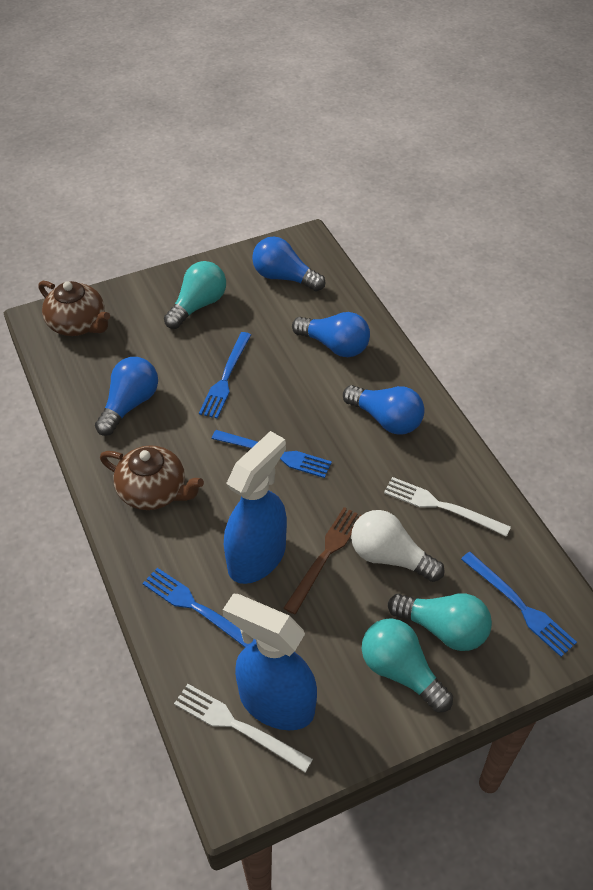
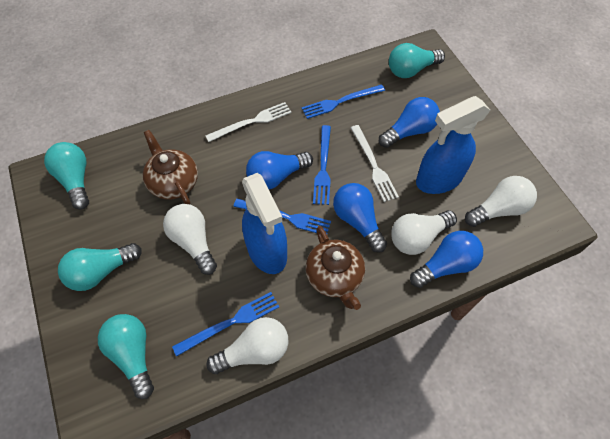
brown fork: 1 -> 0
turquoise light bulb: 3 -> 4
white light bulb: 1 -> 4

